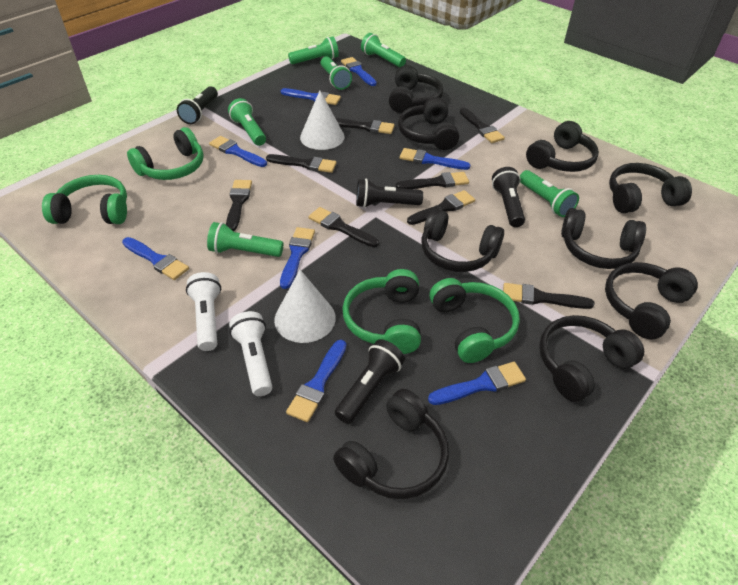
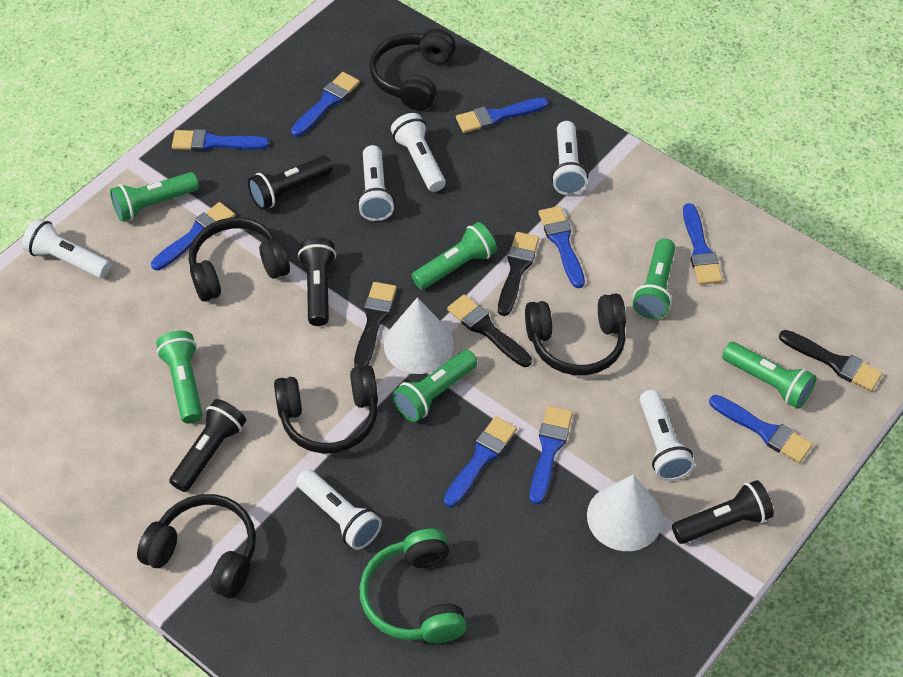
black brush: 8 -> 4
black headphones: 9 -> 5
blue brush: 8 -> 9
green headphones: 4 -> 1
white flashlight: 2 -> 6

